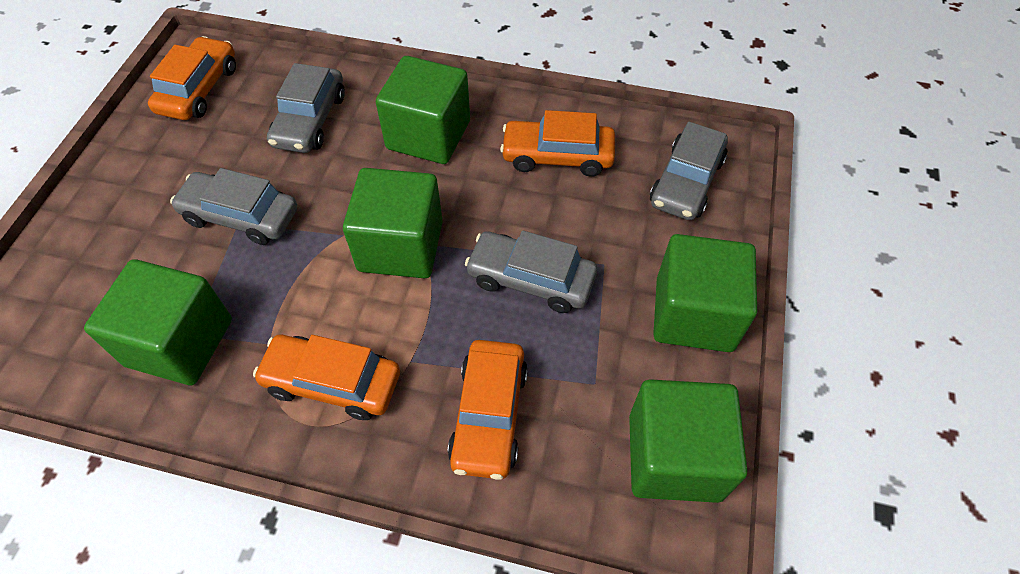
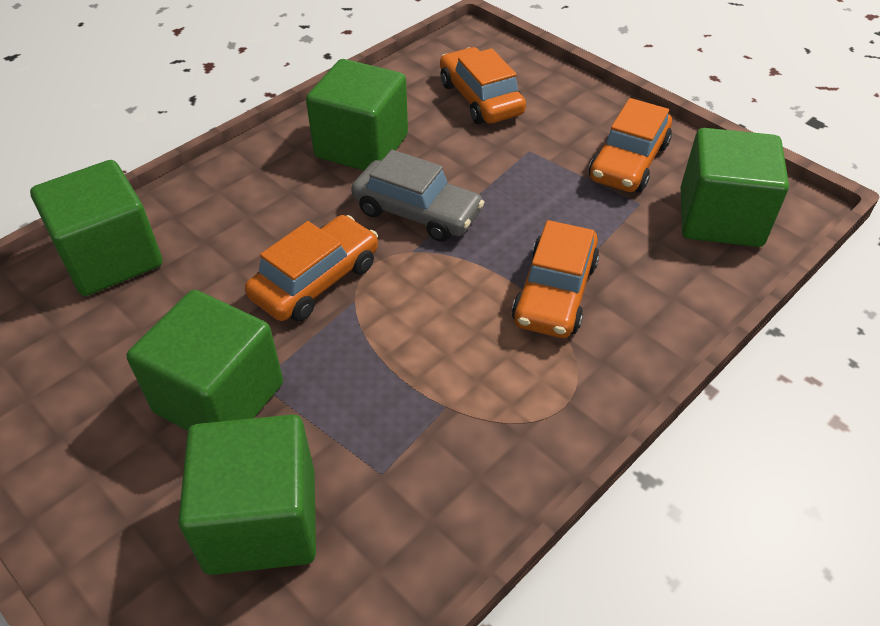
grey car: 4 -> 1

